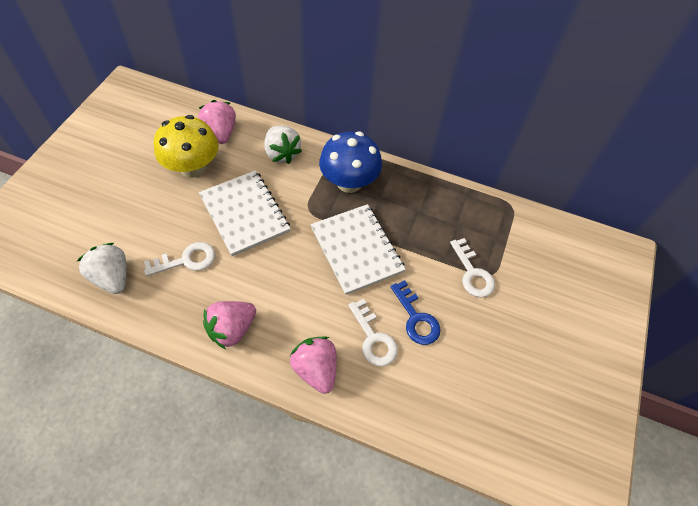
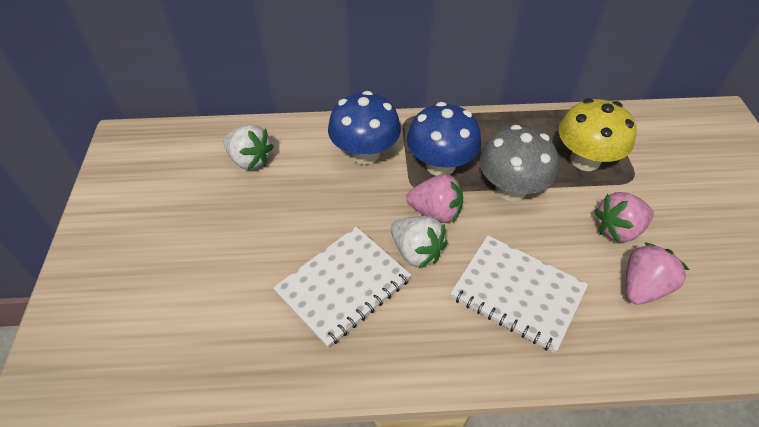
blue key: 1 -> 0
blue mushroom: 1 -> 2
grey mushroom: 0 -> 1
white key: 3 -> 0

